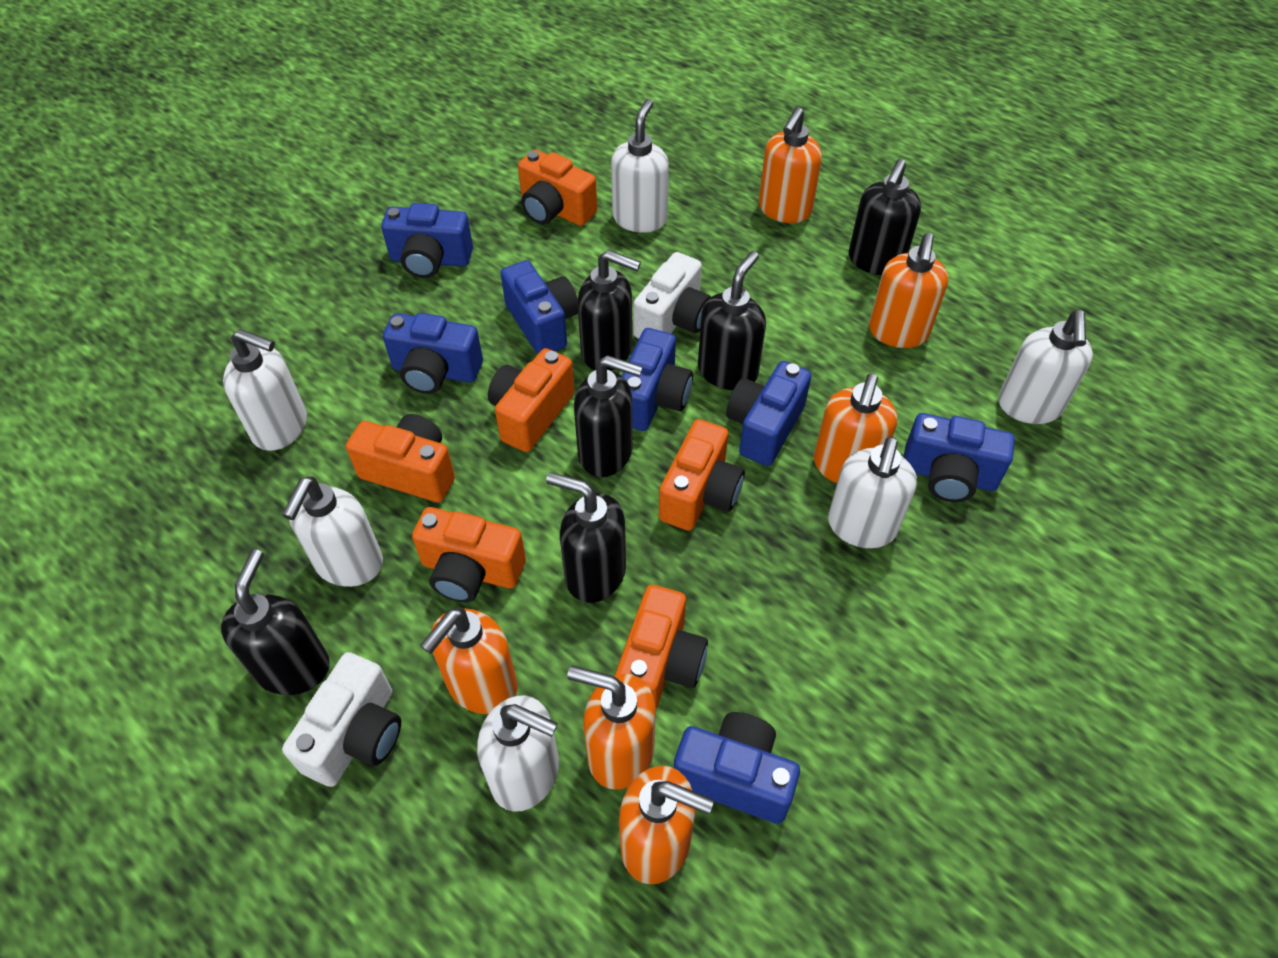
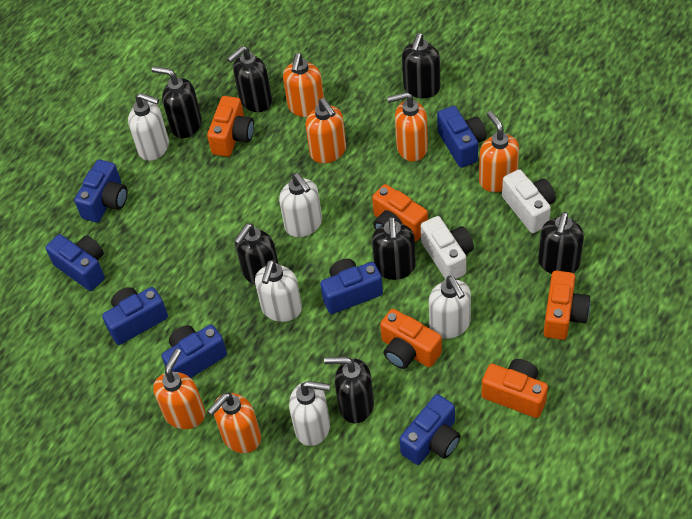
black soap dispenser: 6 -> 7
orange camera: 6 -> 5
white soap dispenser: 6 -> 5

